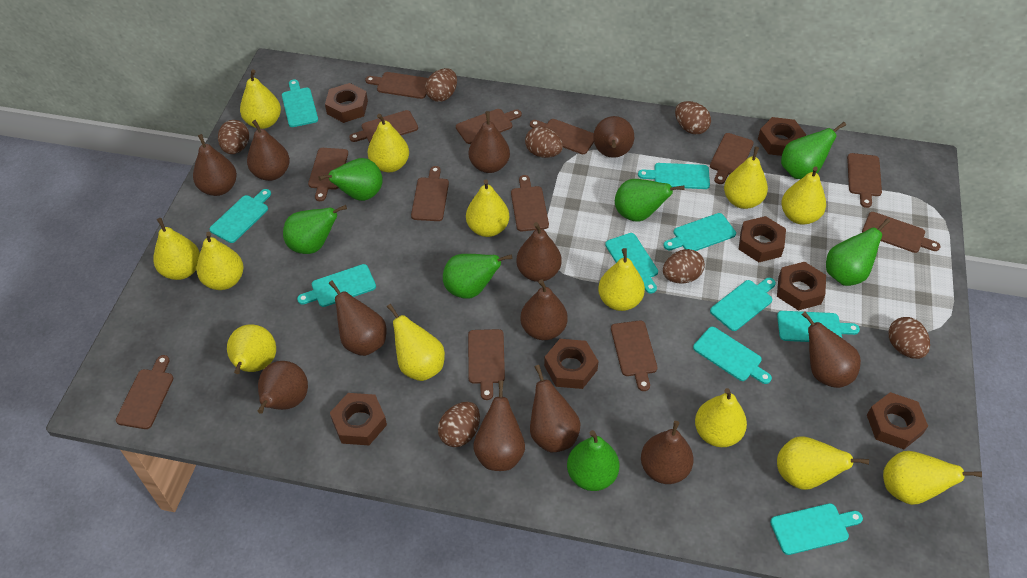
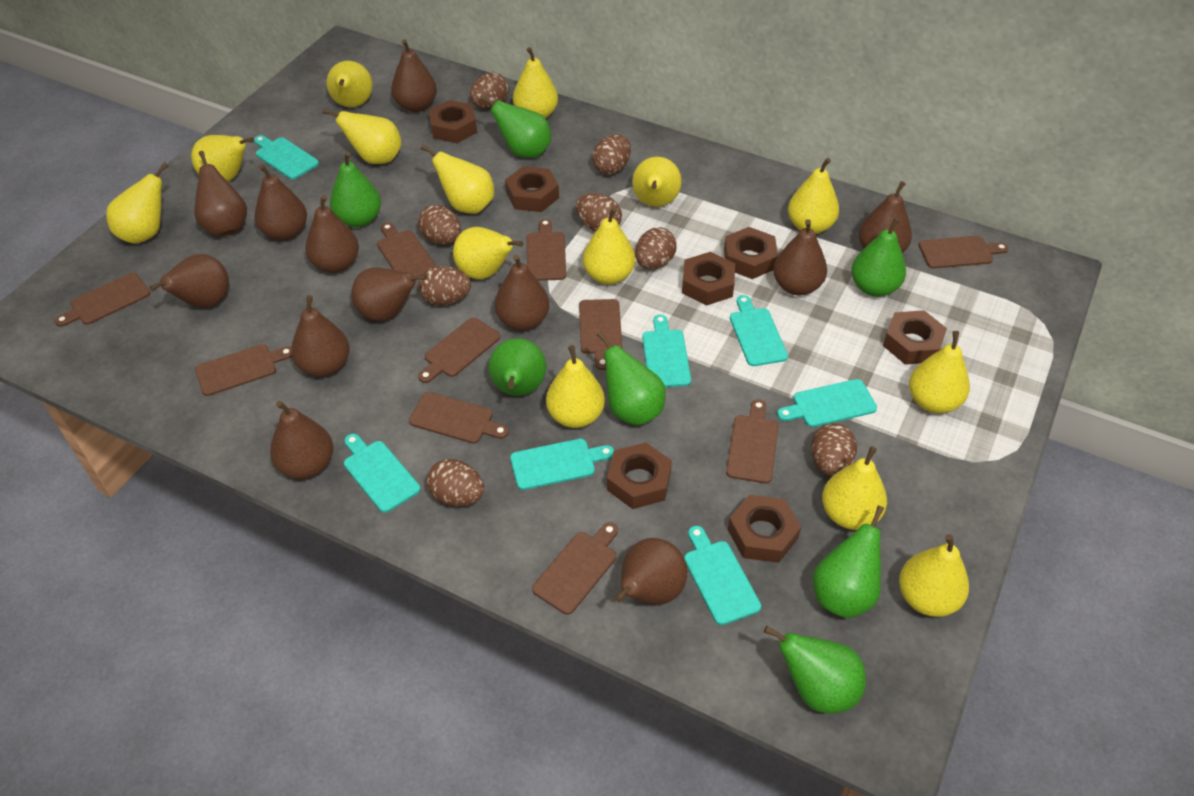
brown cutting board: 13 -> 10
brown egg: 7 -> 8
turquoise cutting board: 10 -> 7
yellow pear: 13 -> 14

